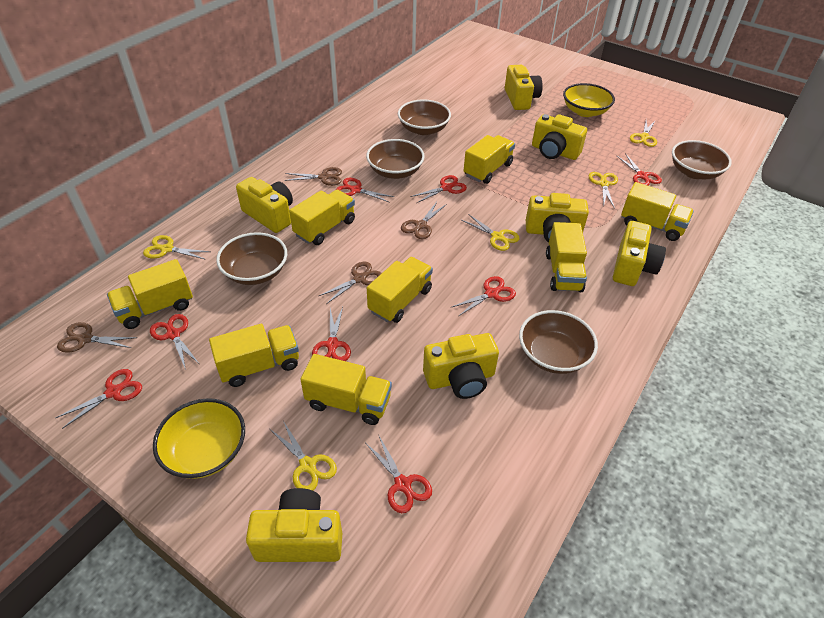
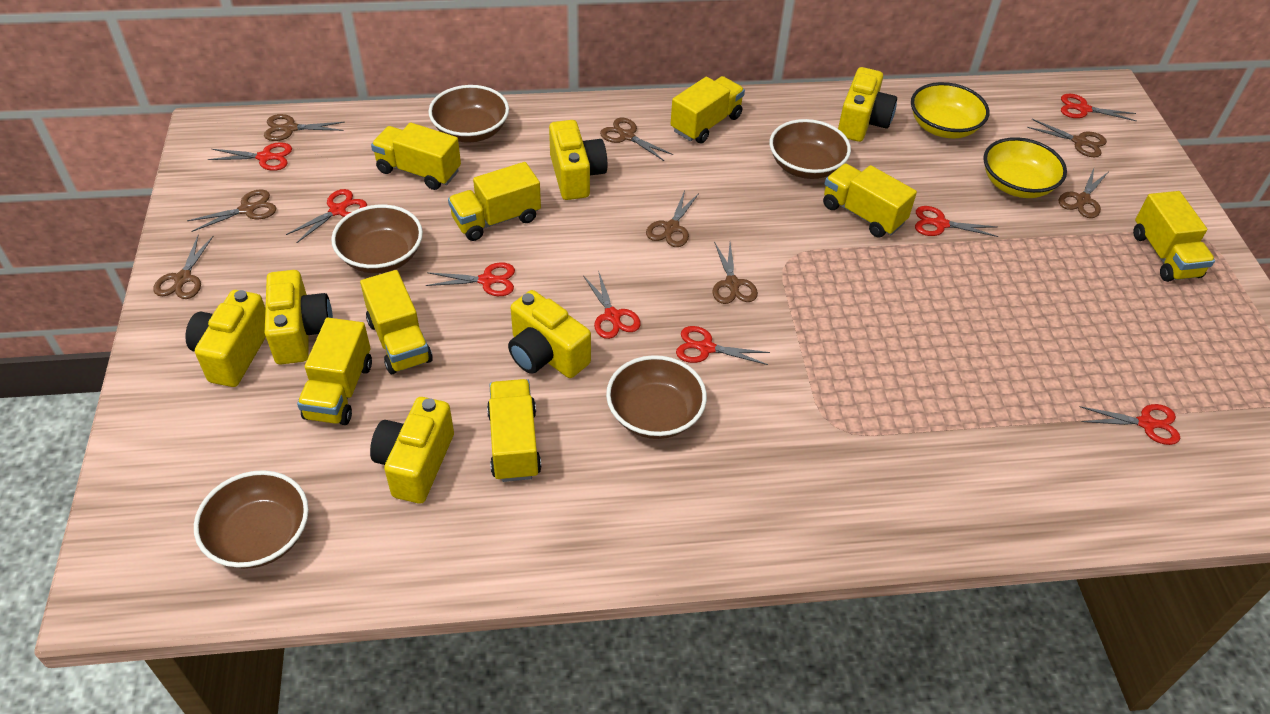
brown scissors: 4 -> 8
yellow camera: 7 -> 6
yellow scissors: 5 -> 0

